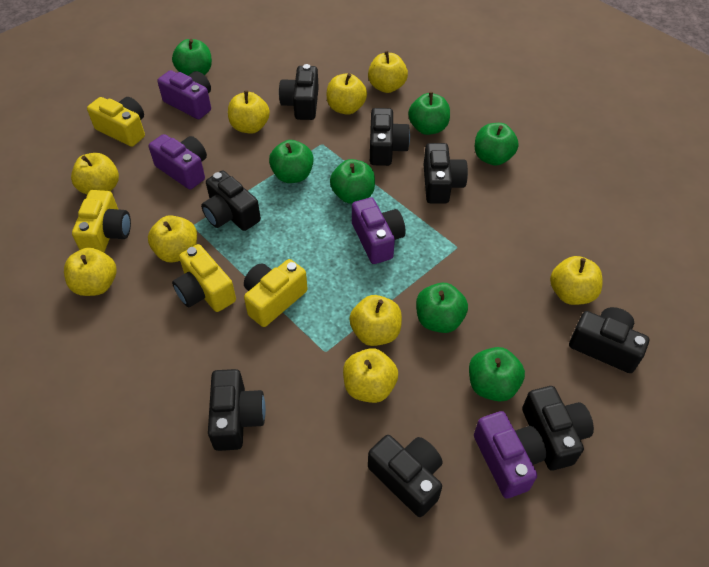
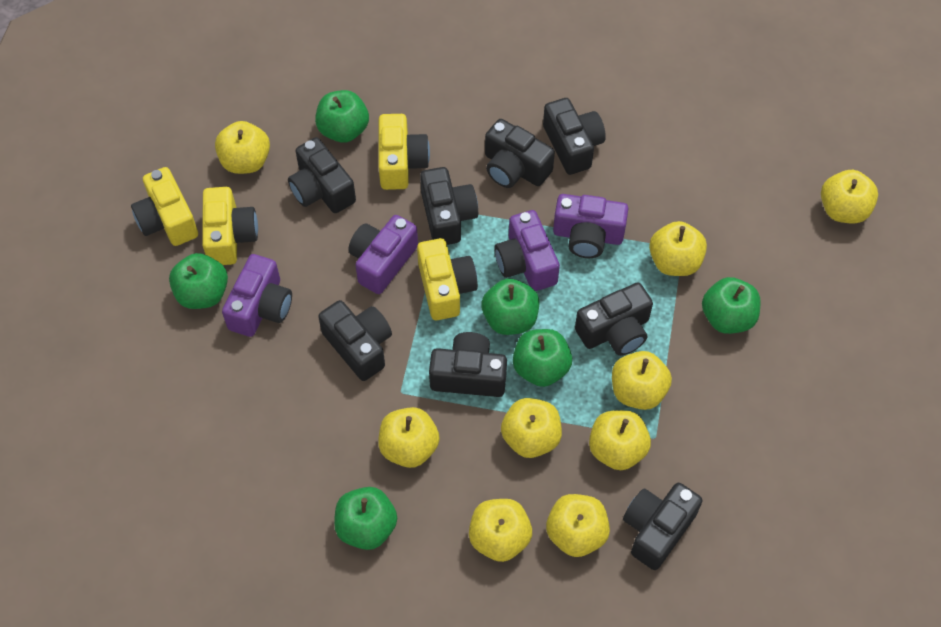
green apple: 7 -> 6

